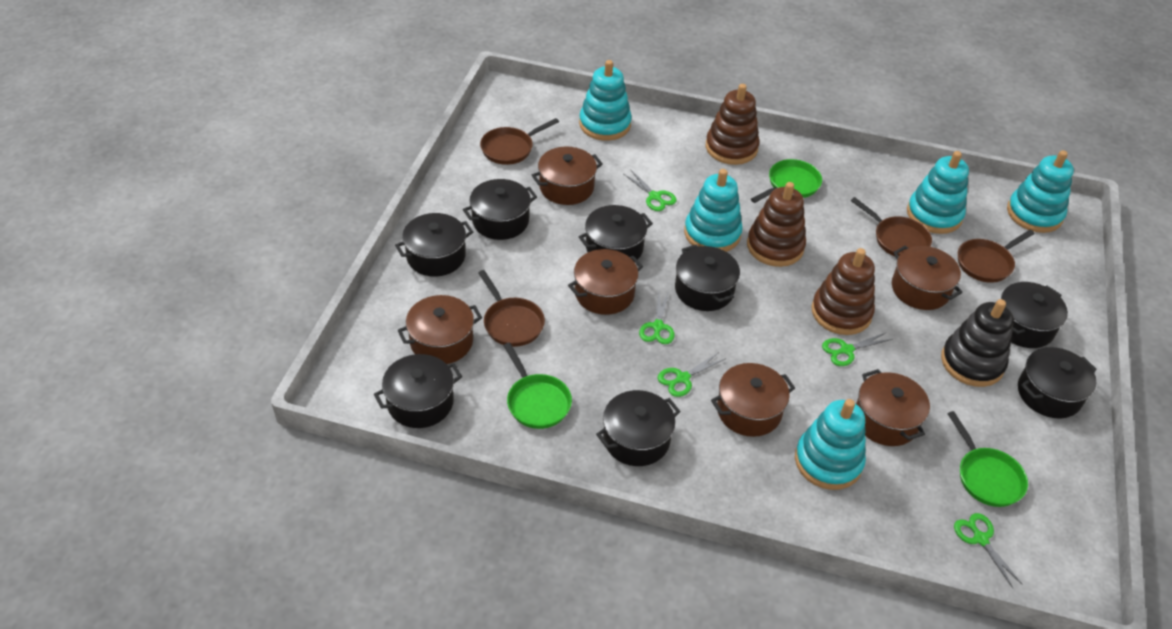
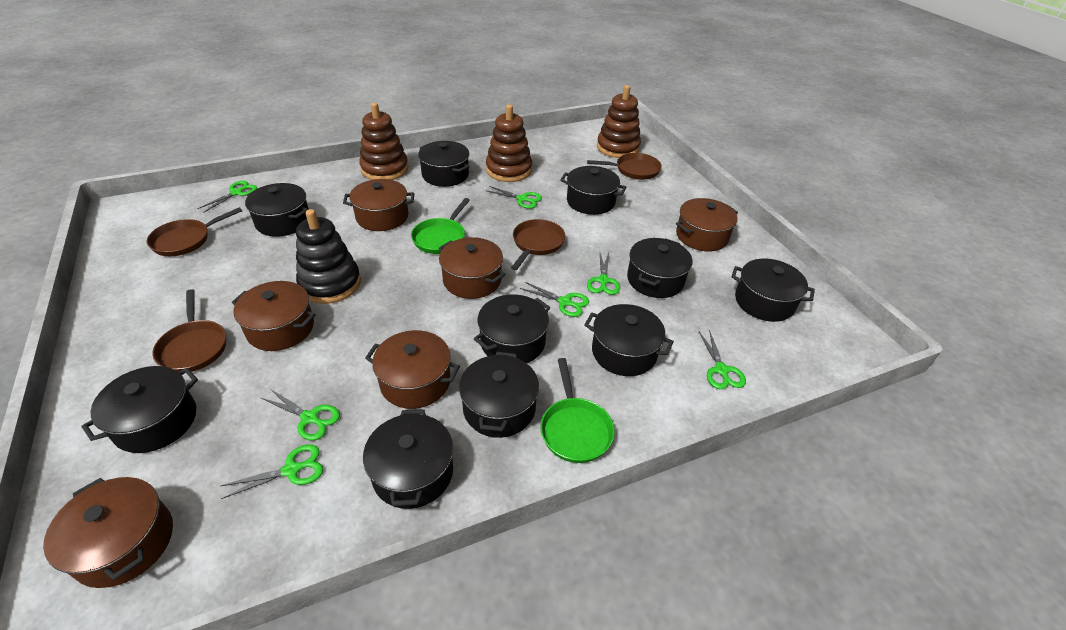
black pot: 8 -> 10
green pan: 3 -> 2
green scissors: 5 -> 7
turquoise stacking toy: 5 -> 0

